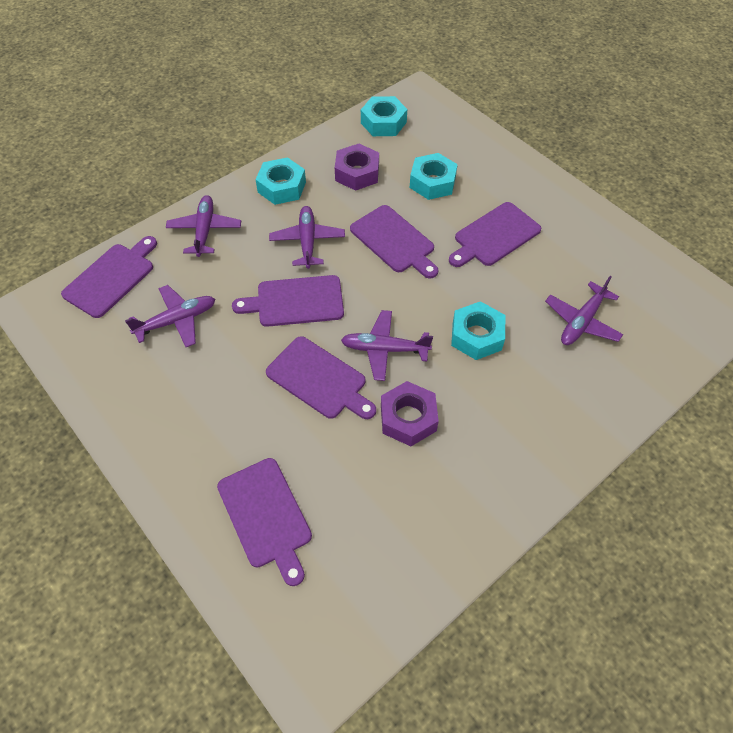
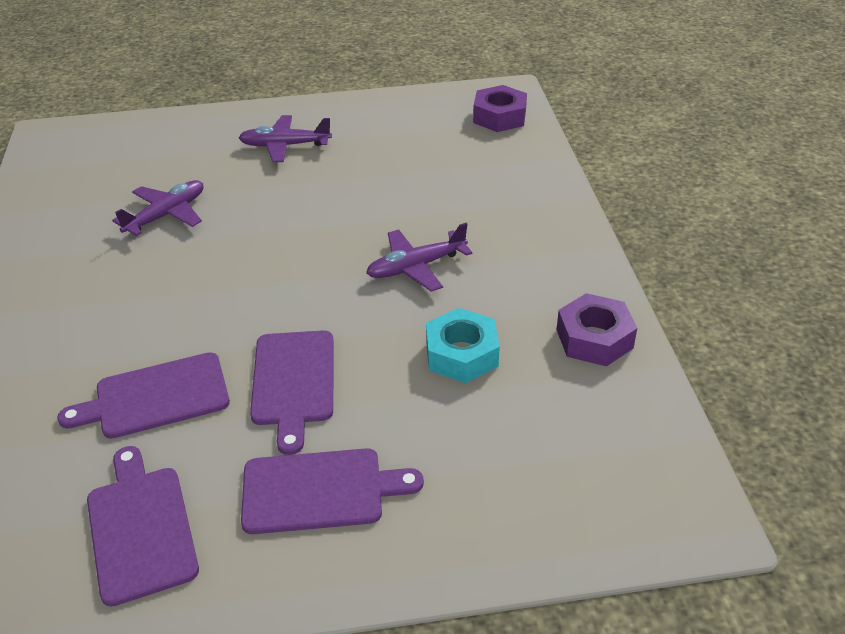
purple cutting board: 6 -> 4
purple plane: 5 -> 3
turquoise nut: 4 -> 1

